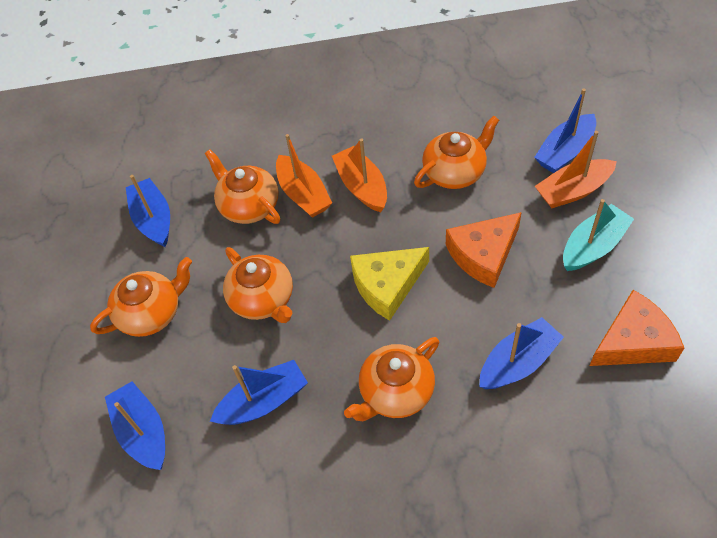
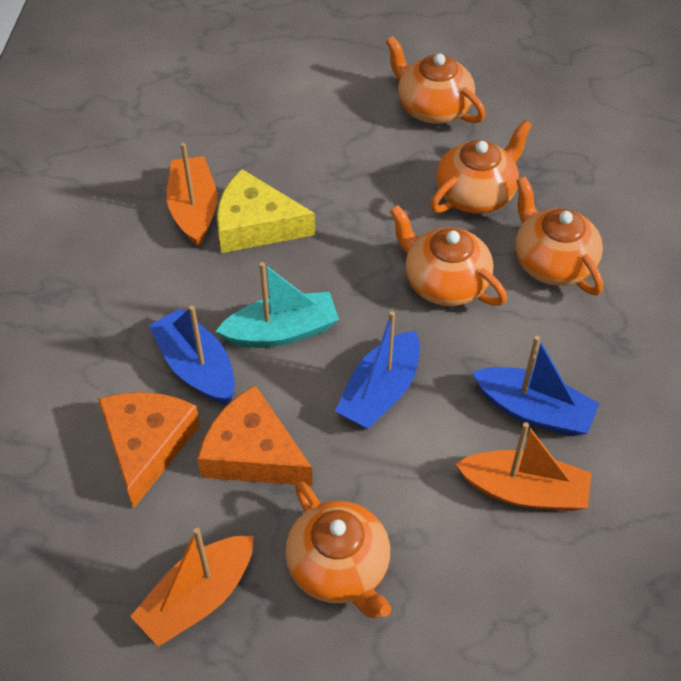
blue boat: 5 -> 3

